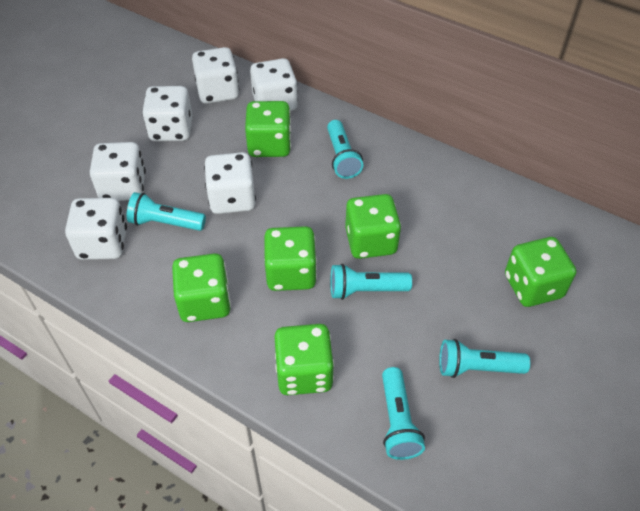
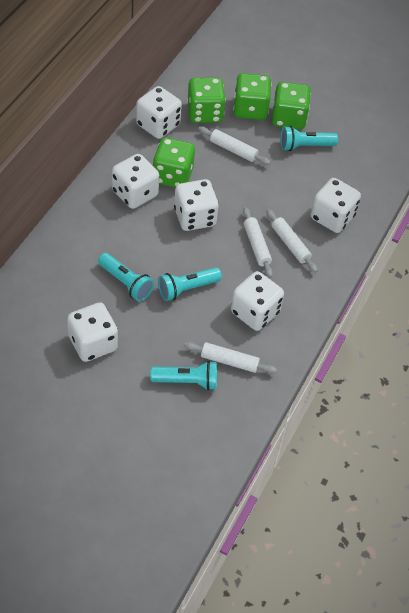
green dice: 6 -> 4
turquoise flashlight: 5 -> 4
white rolling pin: 0 -> 4

